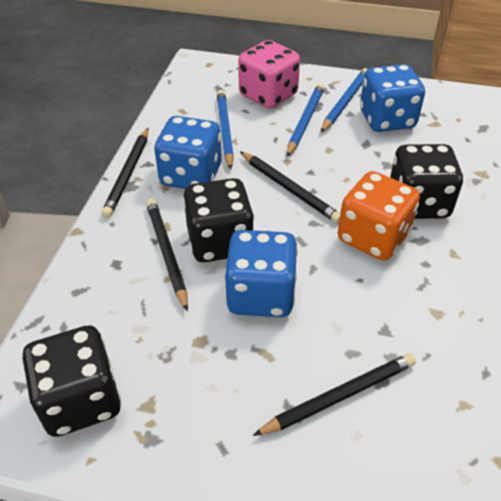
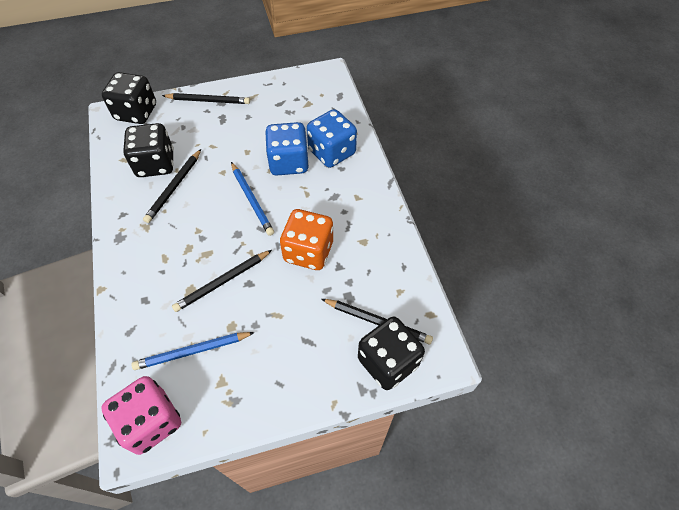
blue dice: 3 -> 2
blue pencil: 3 -> 2

